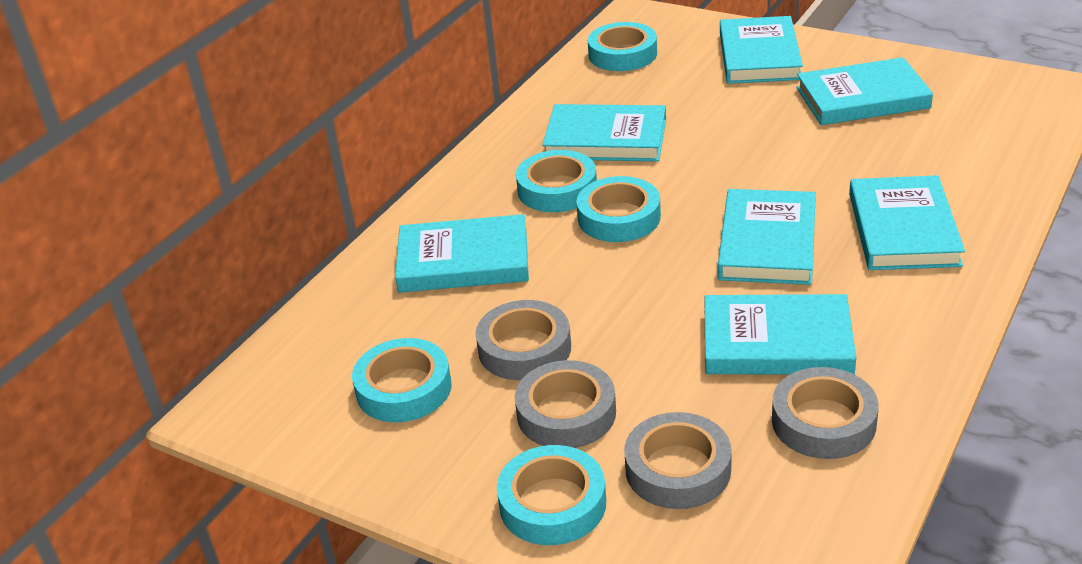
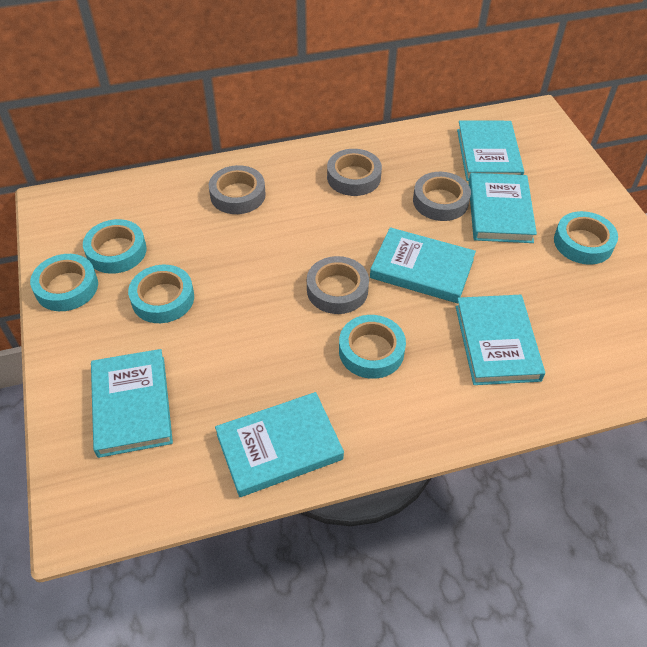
turquoise book: 7 -> 6

